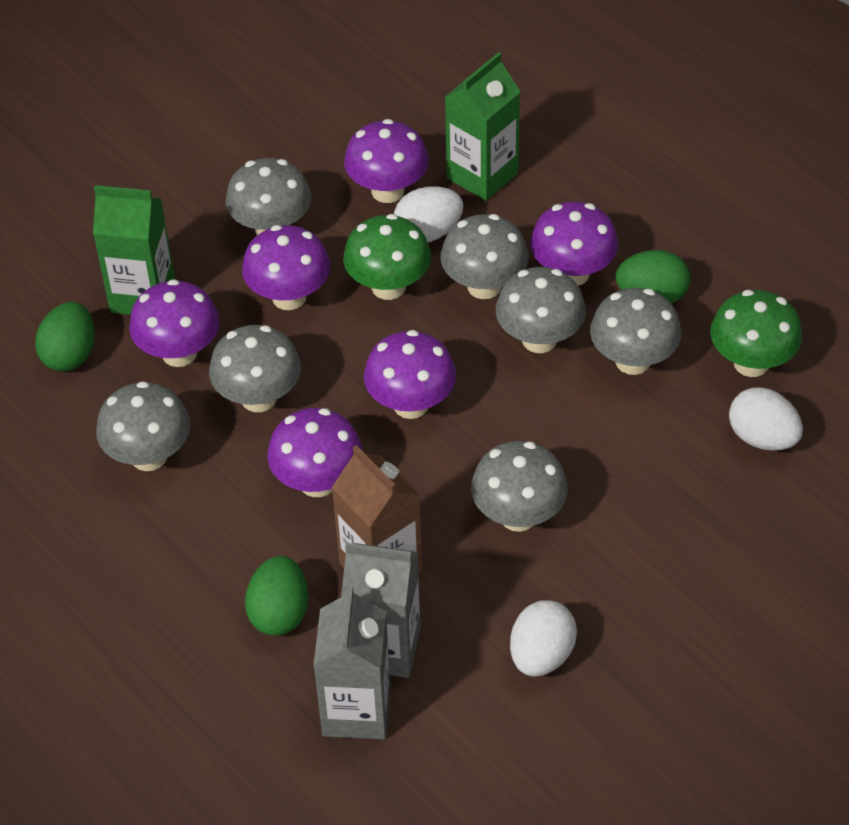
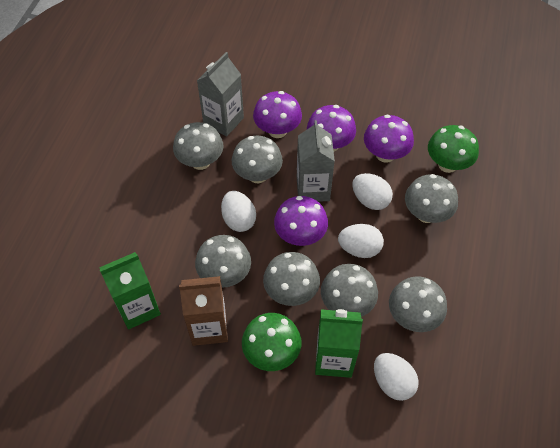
green egg: 3 -> 0
purple mushroom: 6 -> 4
white egg: 3 -> 4

